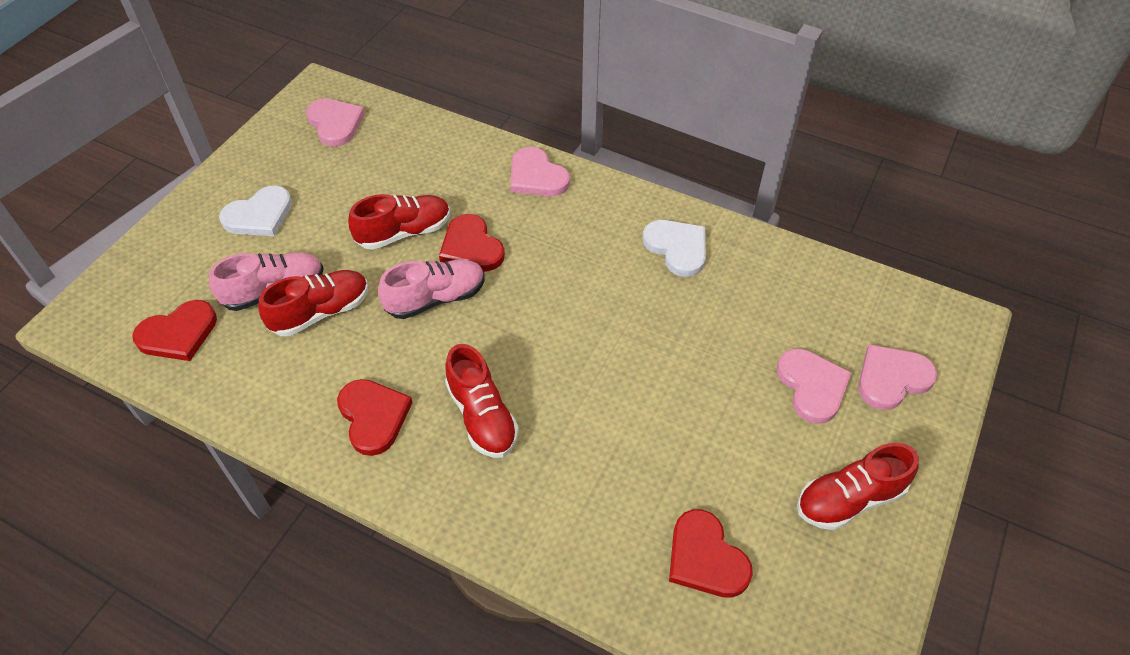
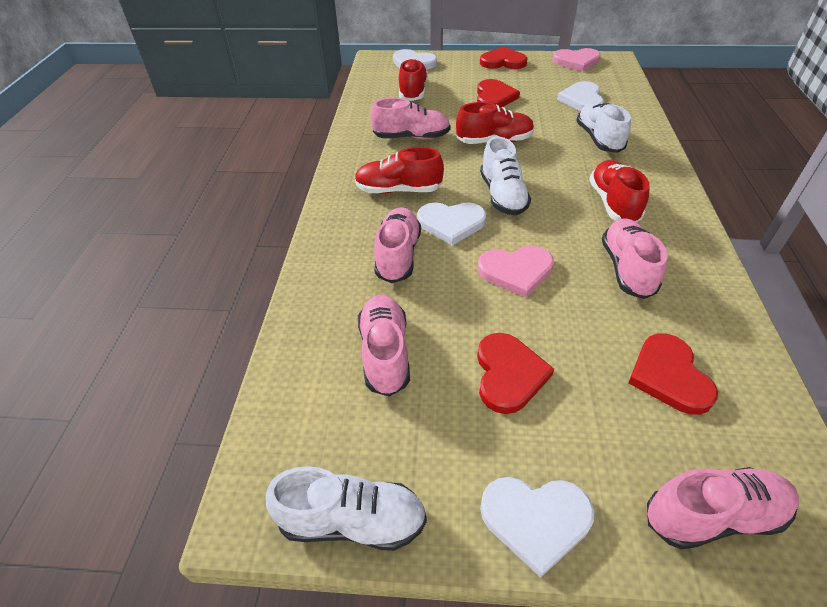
pink heart: 4 -> 2
pink shoe: 2 -> 5
white heart: 2 -> 4
white shoe: 0 -> 3

